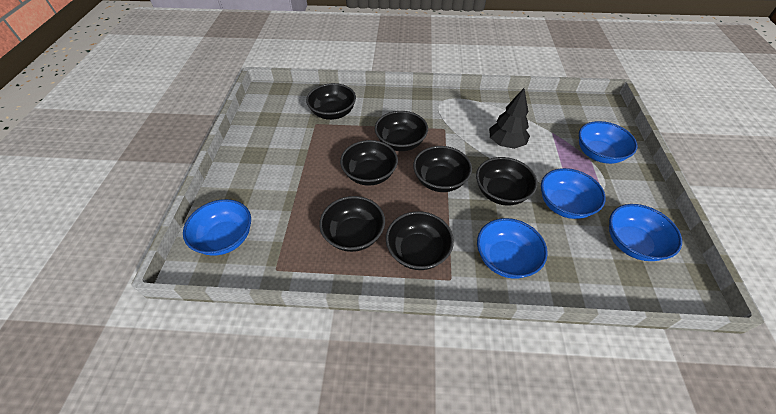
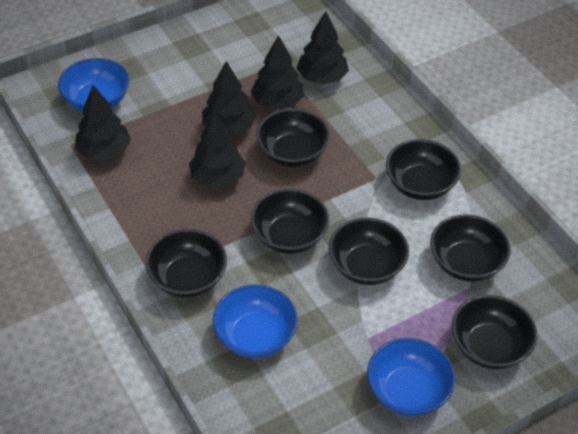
black tree: 1 -> 5
blue bowl: 5 -> 3

